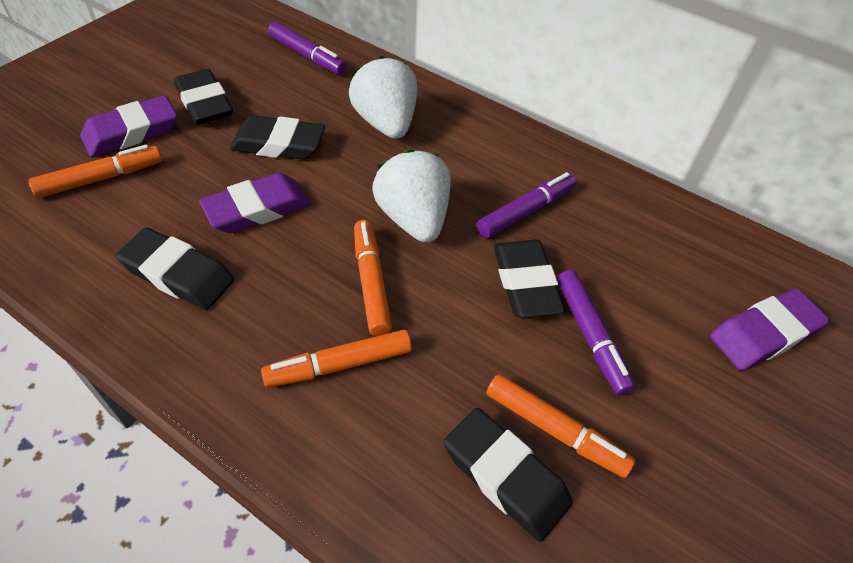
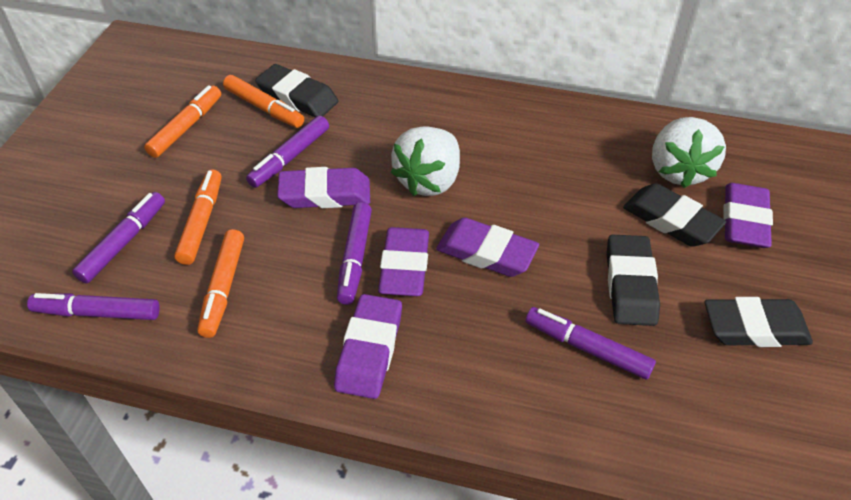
black eraser: 5 -> 4
purple eraser: 3 -> 5
purple marker: 3 -> 5

